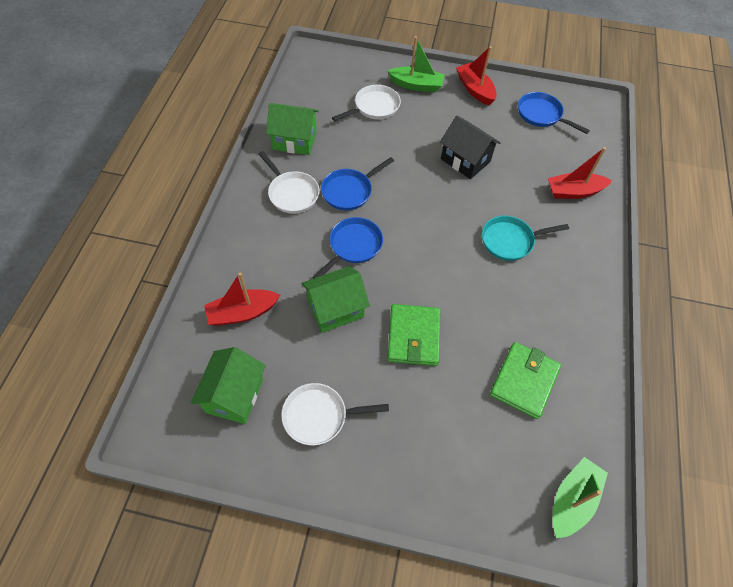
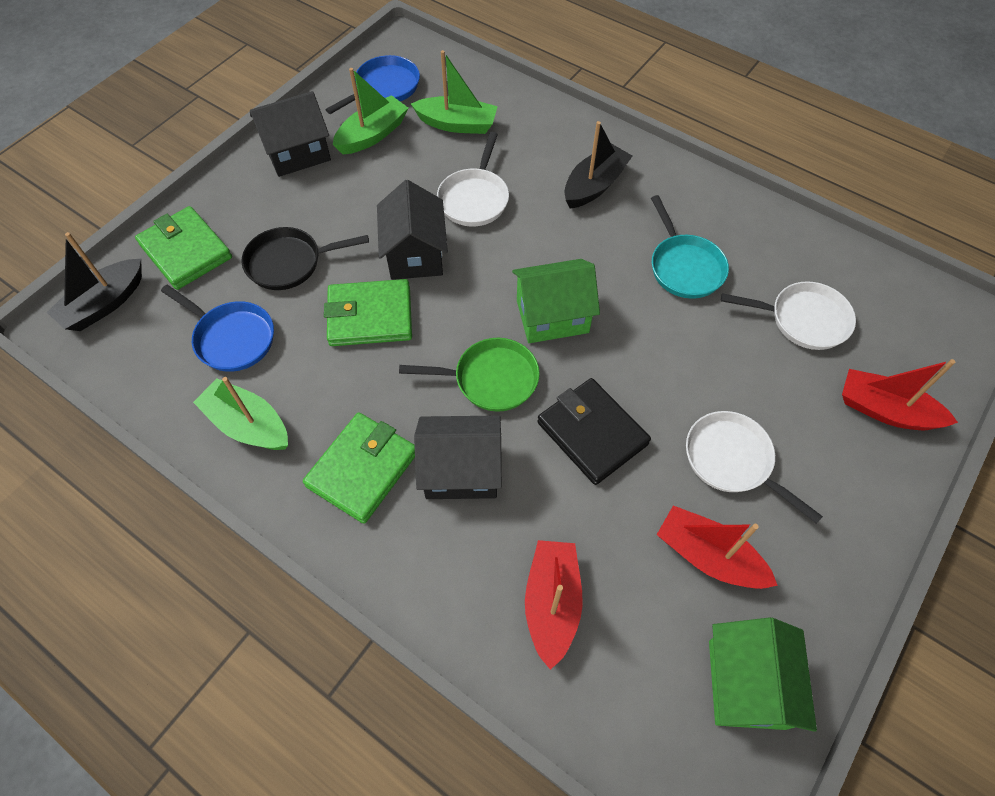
black boat: 0 -> 2
black house: 1 -> 3
black pan: 0 -> 1
black wallet: 0 -> 1
blue pan: 3 -> 2
green boat: 2 -> 3
green house: 3 -> 2
green pan: 0 -> 1
green wallet: 2 -> 3

